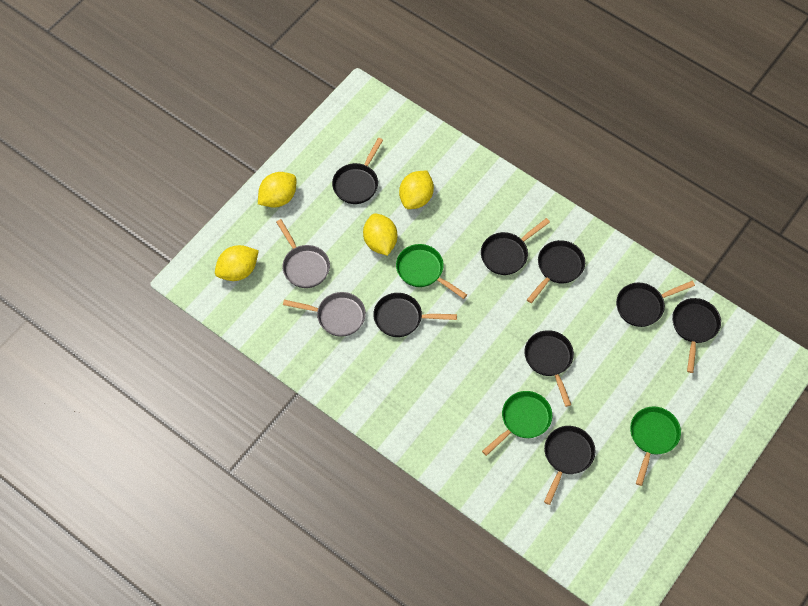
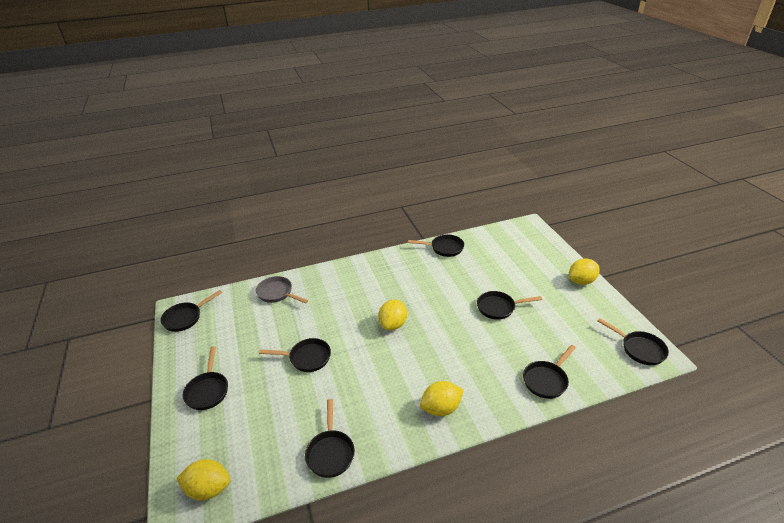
green pan: 3 -> 0
grey pan: 2 -> 1

